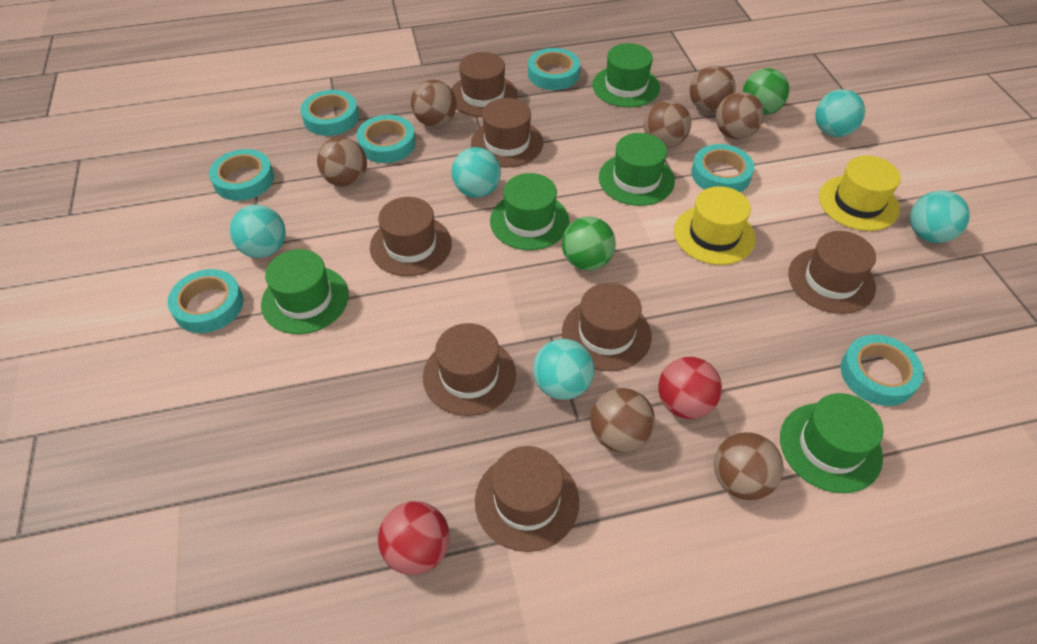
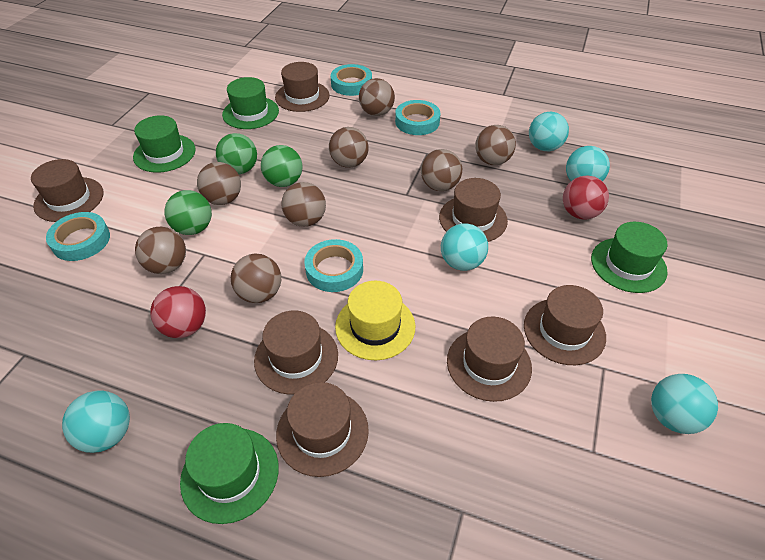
brown ball: 7 -> 8
green ball: 2 -> 3
green hat: 5 -> 4
turquoise tape: 7 -> 4
yellow hat: 2 -> 1

